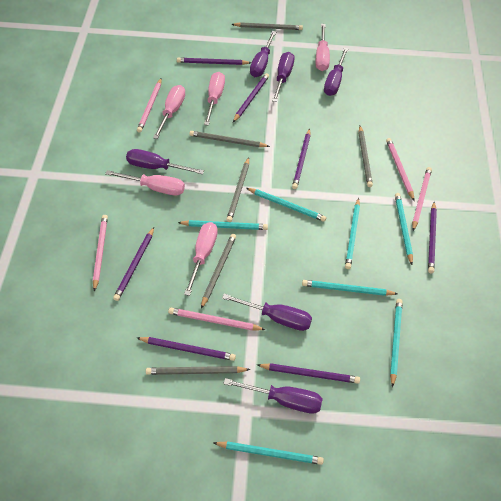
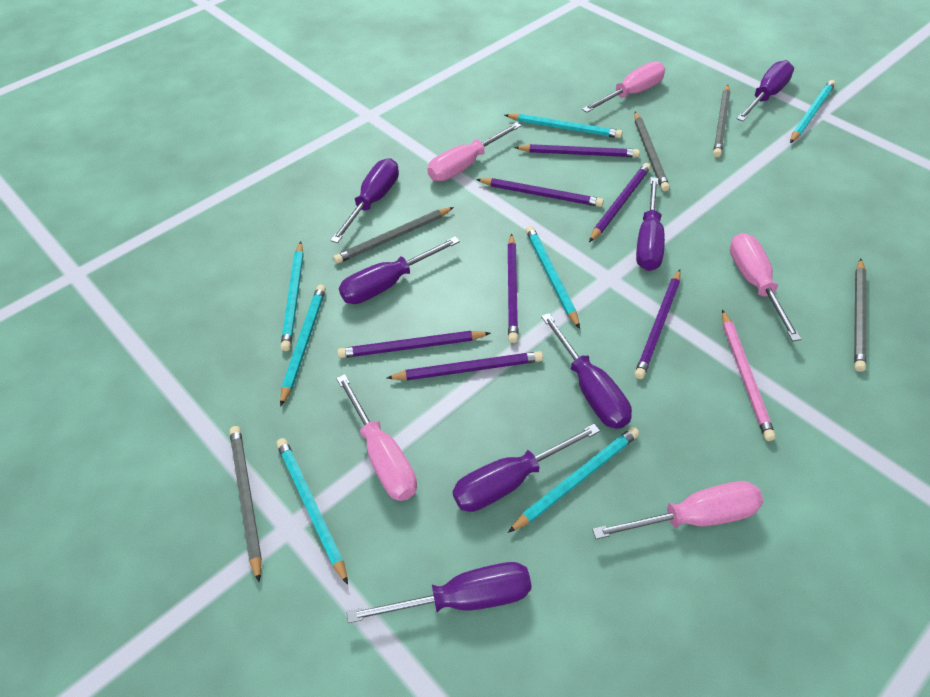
grey pencil: 6 -> 5
pink pencil: 5 -> 1
purple screwdriver: 6 -> 7

